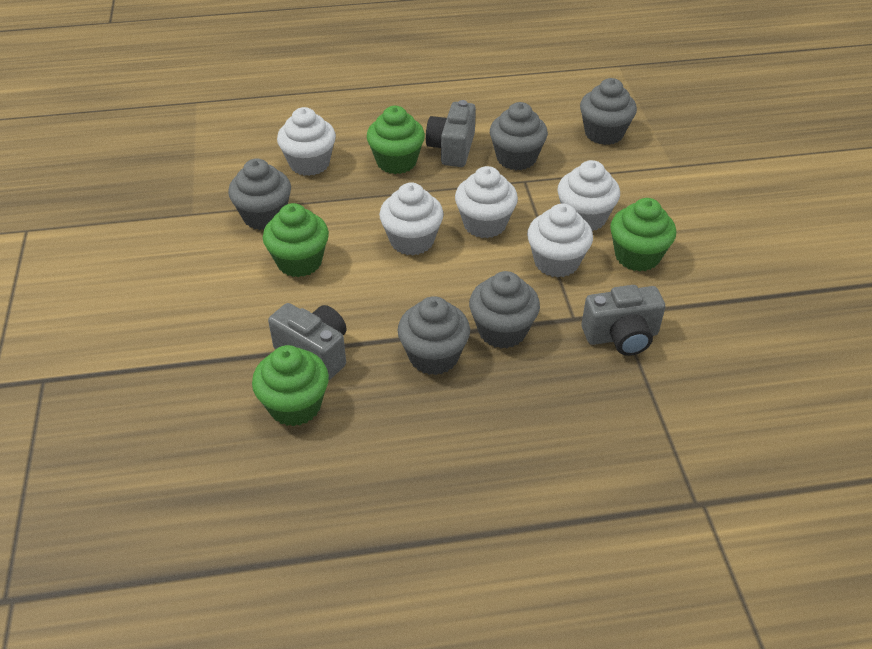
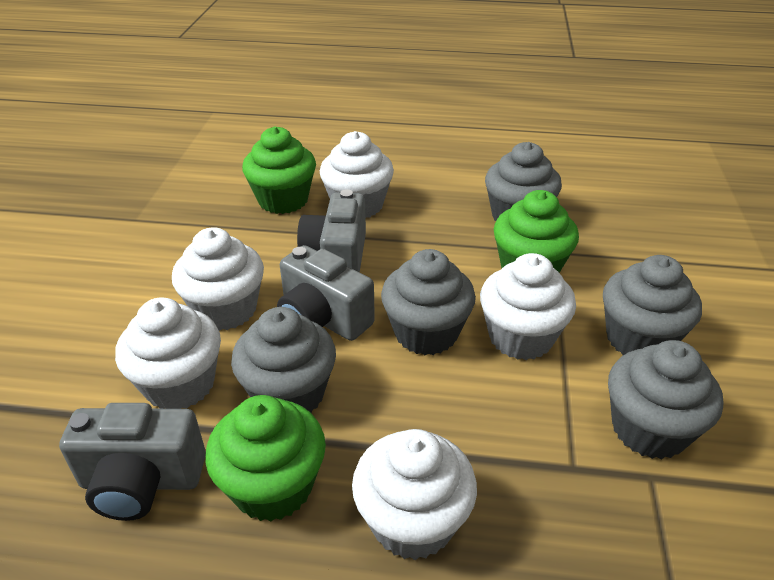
green cupcake: 4 -> 3

